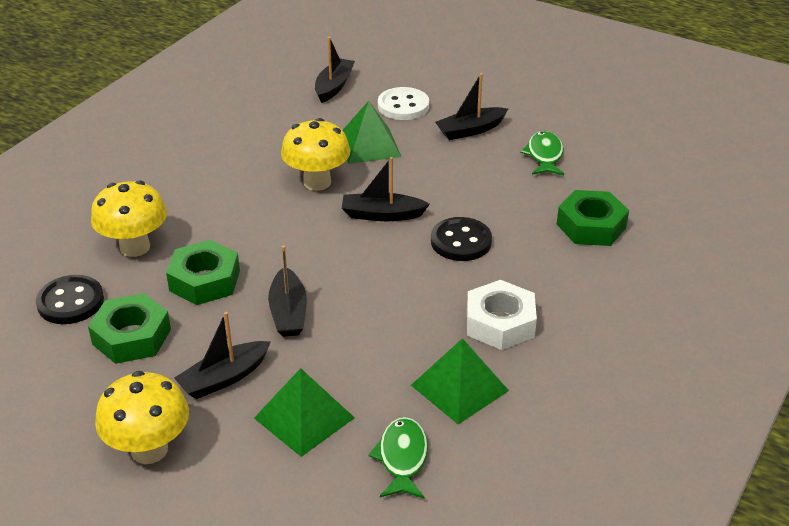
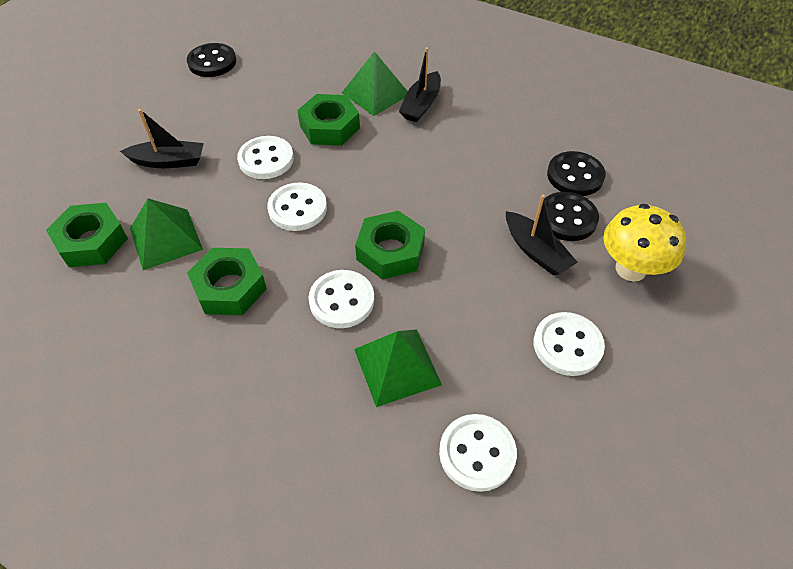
black boat: 5 -> 3
black button: 2 -> 3
green fish: 2 -> 0
green nut: 3 -> 4
white button: 1 -> 5
white nut: 1 -> 0
yellow mushroom: 3 -> 1

